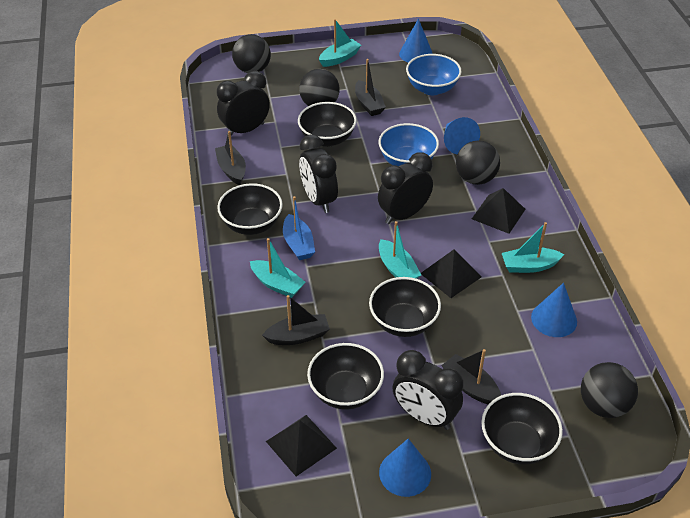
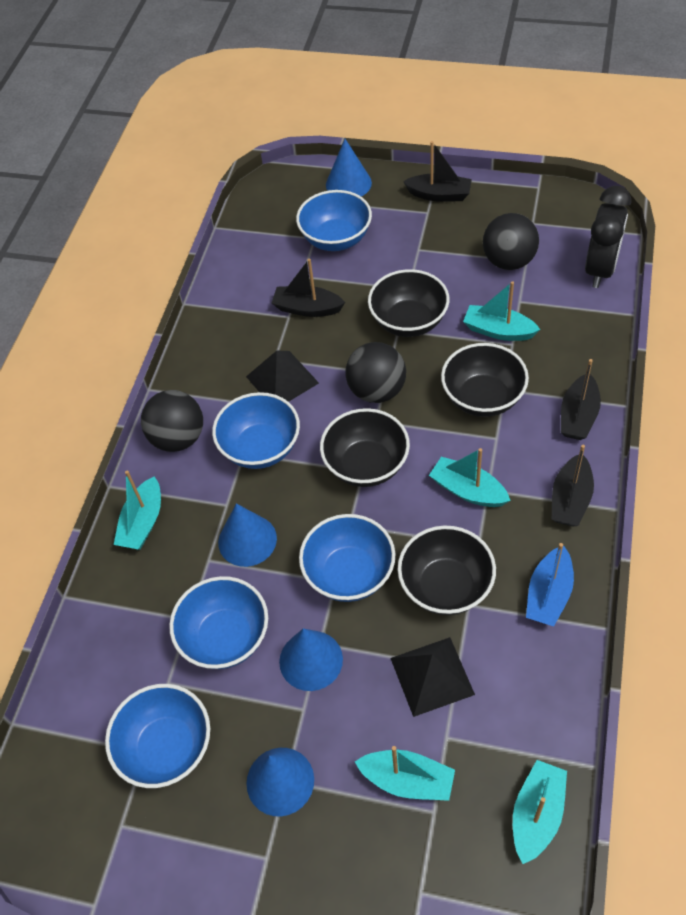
black ball: 4 -> 3
black bowl: 5 -> 4
black clock: 4 -> 1
black pyramid: 3 -> 2
blue bowl: 2 -> 5
turquoise boat: 4 -> 5

